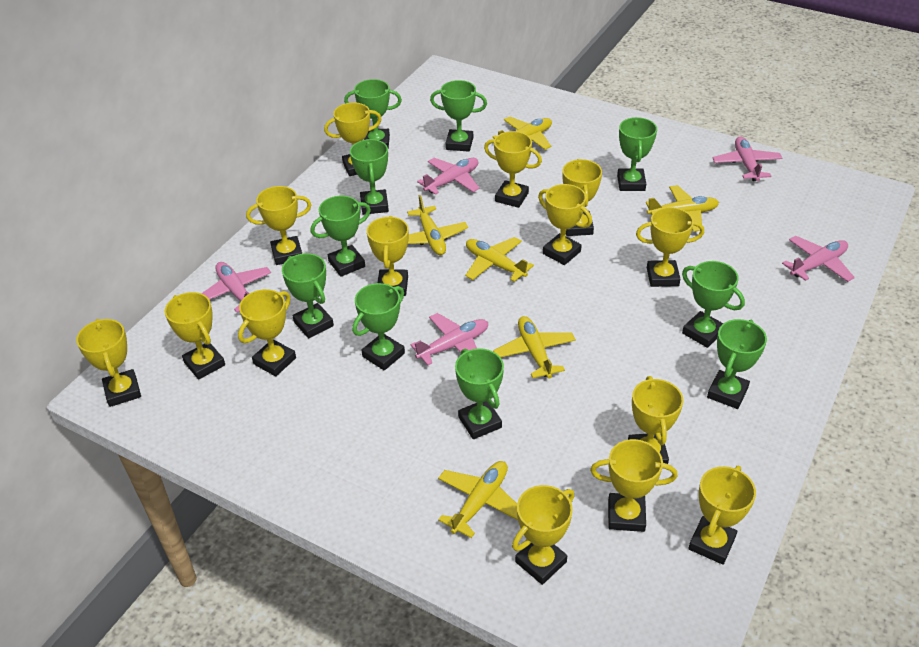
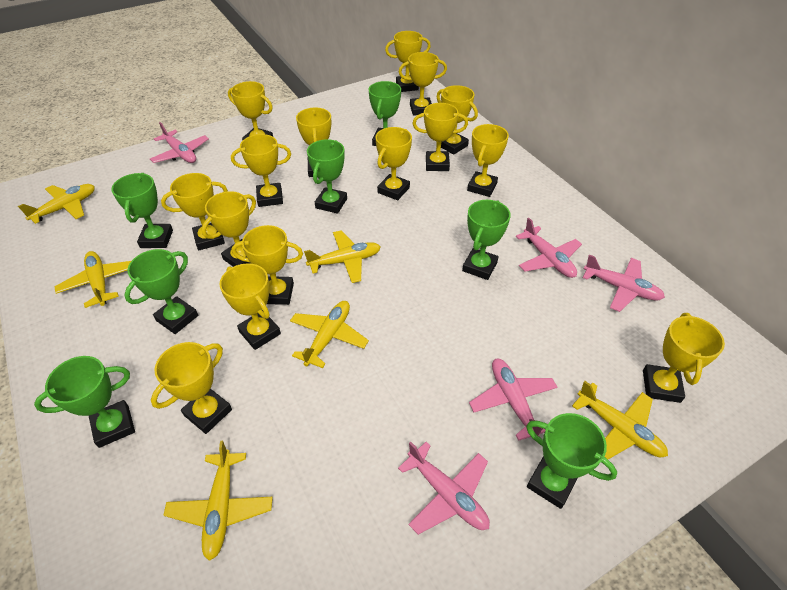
green trophy: 10 -> 7
yellow trophy: 14 -> 15

